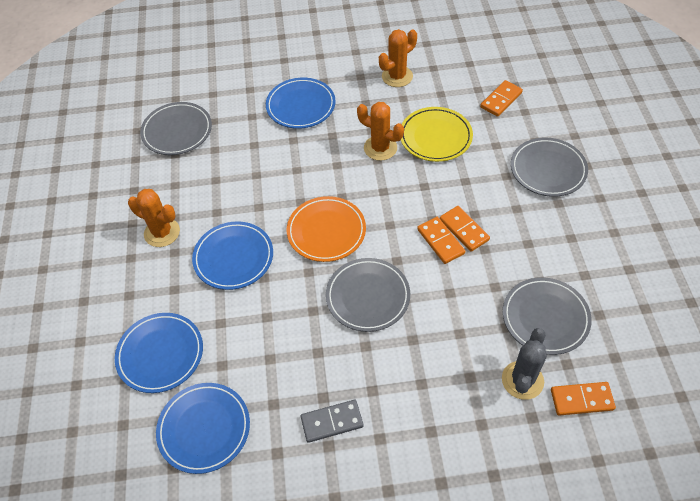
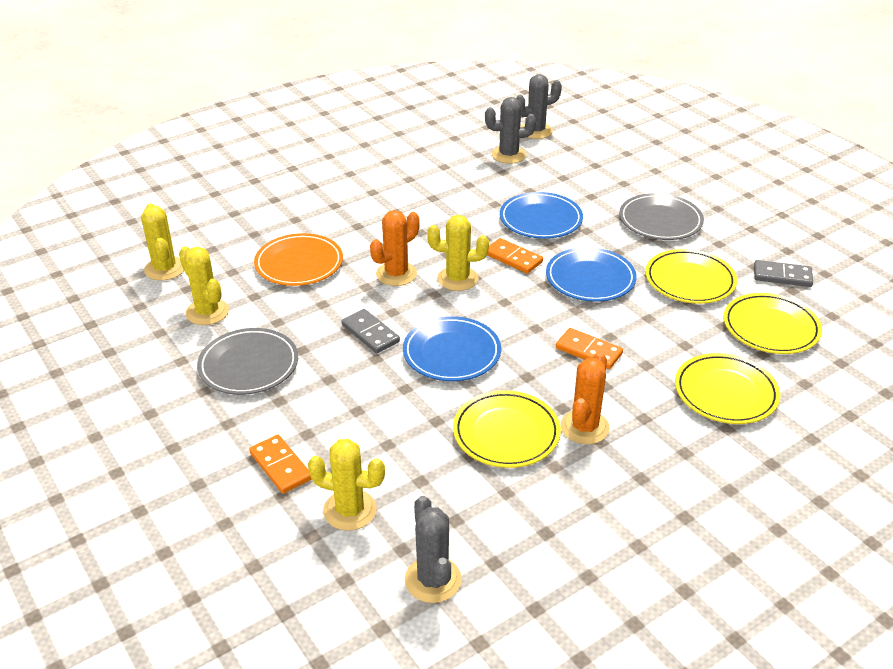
blue plate: 4 -> 3
grey cactus: 1 -> 3
grey domino: 1 -> 2
grey plate: 4 -> 2
orange cactus: 3 -> 2
orange domino: 4 -> 3
yellow cactus: 0 -> 4
yellow plate: 1 -> 4

